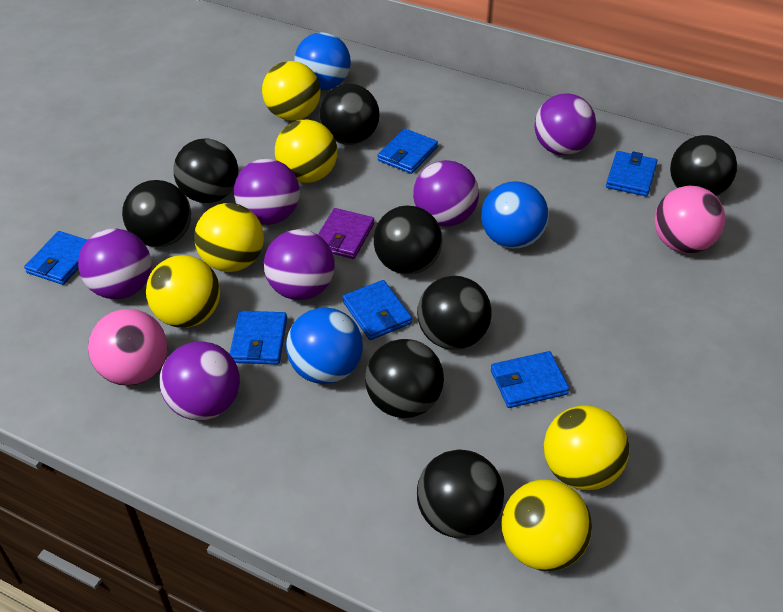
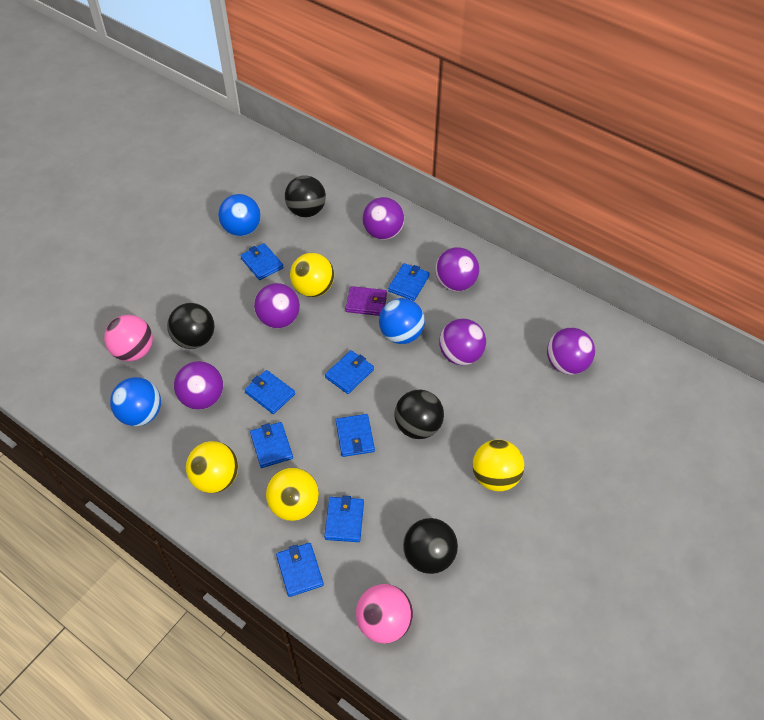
black ball: 8 -> 4
blue wallet: 6 -> 8
yellow ball: 6 -> 4

